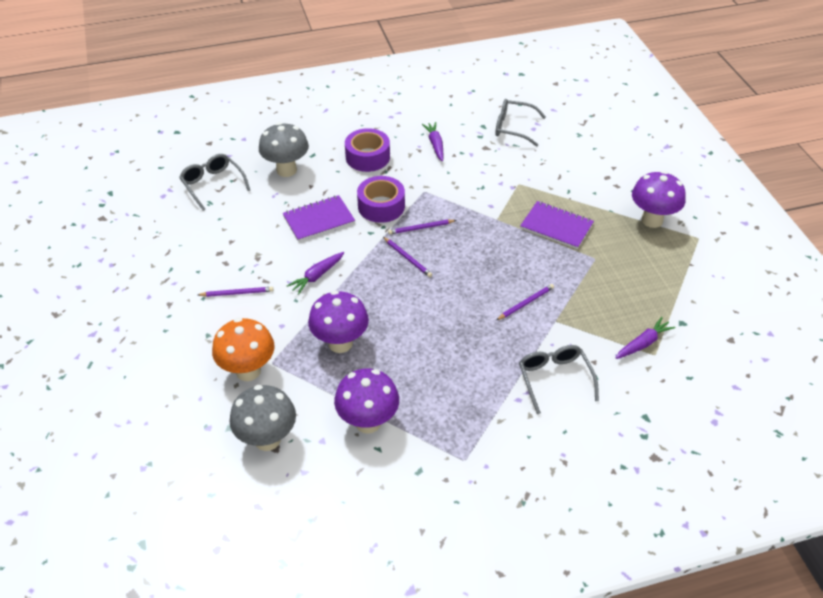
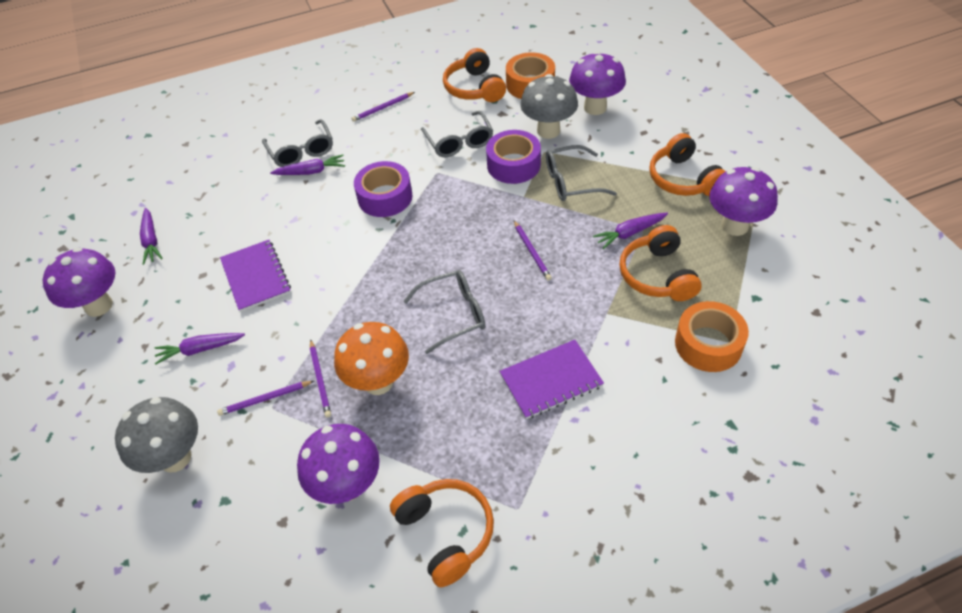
grey glasses: 3 -> 4
orange headphones: 0 -> 4
orange tape: 0 -> 2
purple carrot: 3 -> 4
purple mushroom: 3 -> 4

